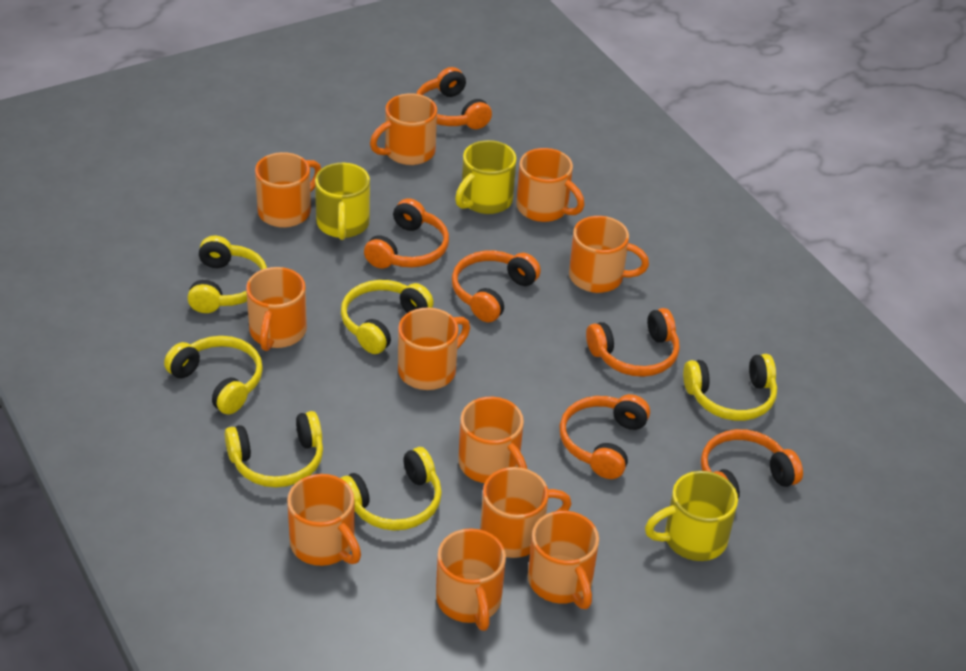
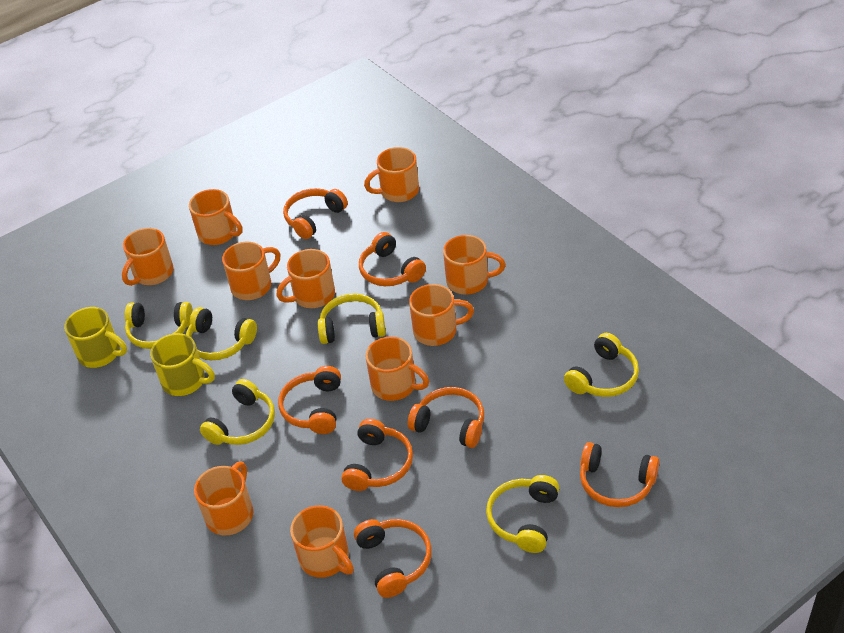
orange headphones: 6 -> 7
orange mug: 11 -> 10
yellow mug: 3 -> 2

